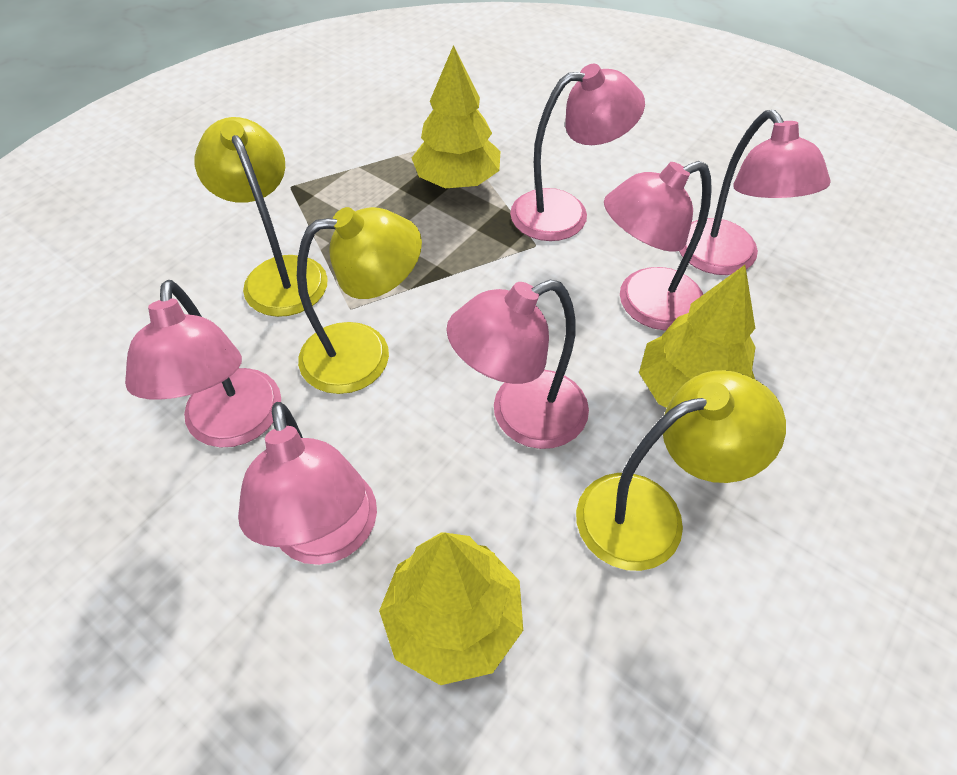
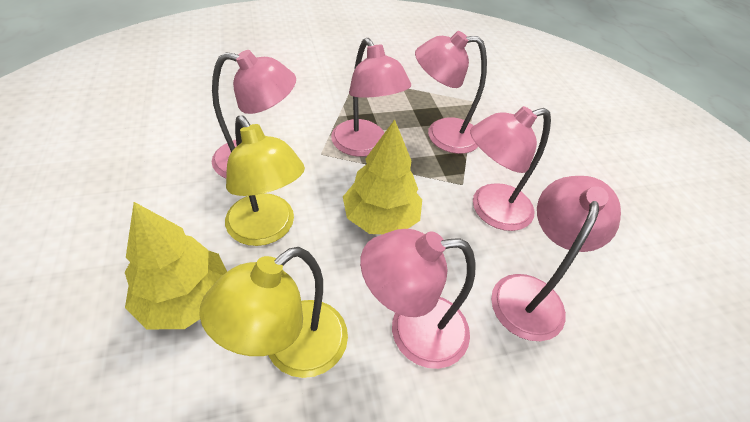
yellow lamp: 3 -> 2
yellow tree: 3 -> 2

